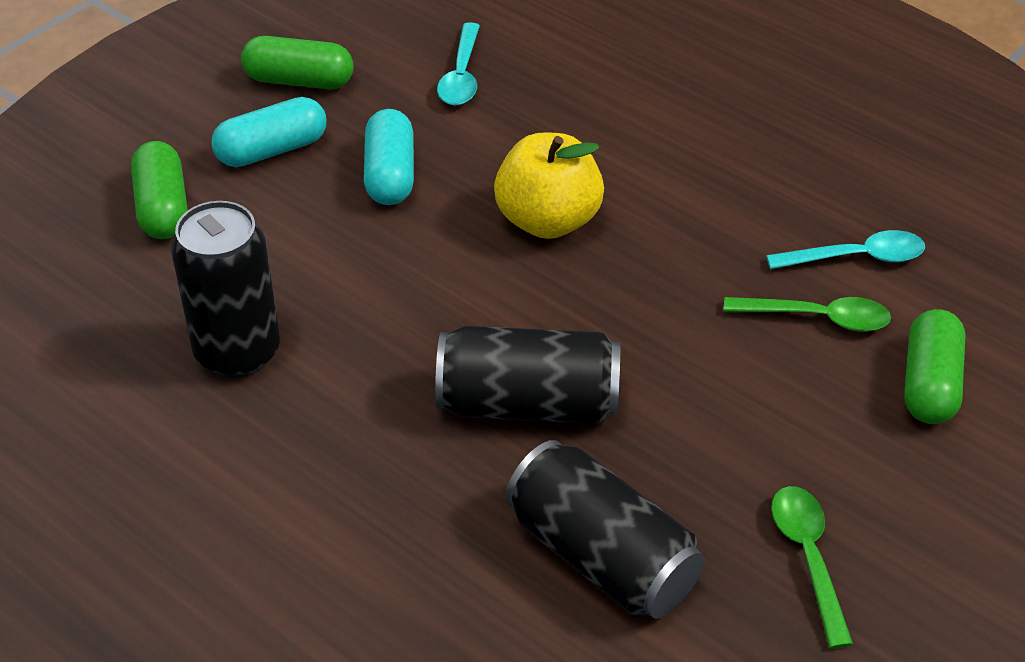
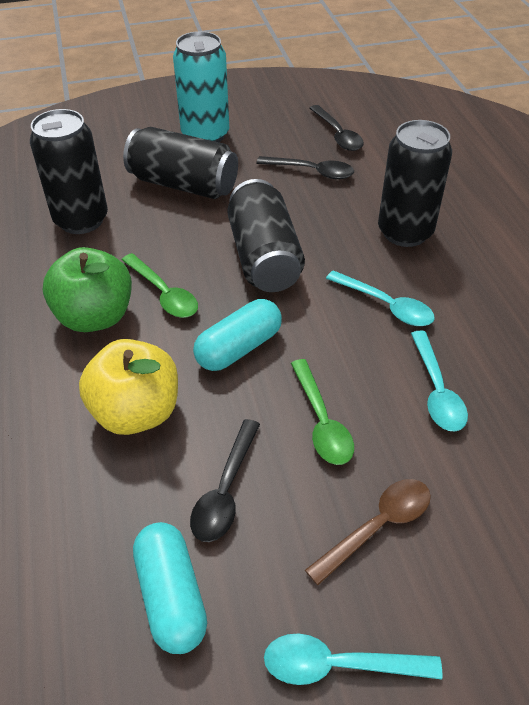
black can: 3 -> 4
black spoon: 0 -> 3
brown spoon: 0 -> 1
green apple: 0 -> 1
green capsule: 3 -> 0
turquoise can: 0 -> 1
turquoise spoon: 2 -> 3

